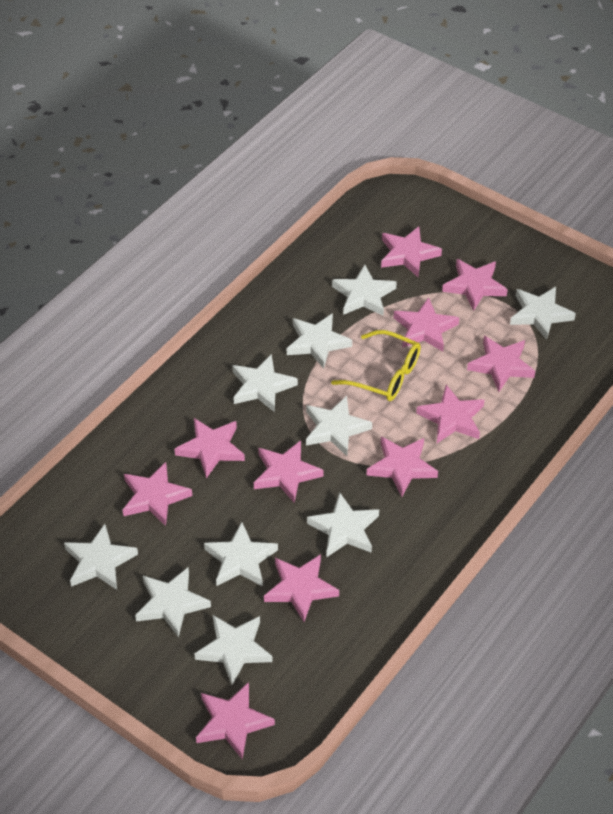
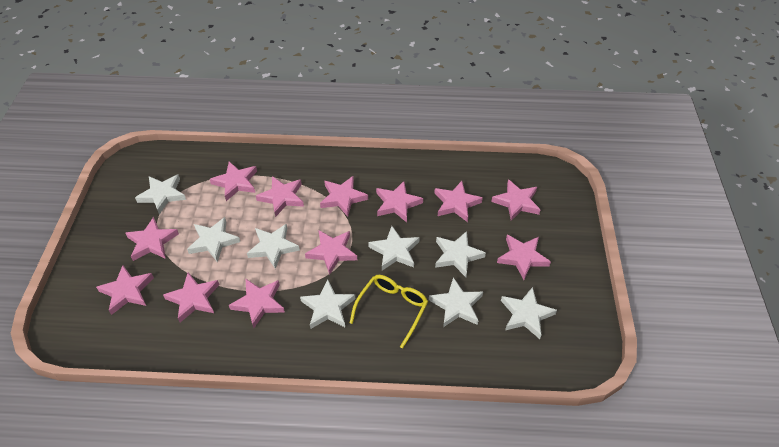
pink star: 11 -> 12
white star: 10 -> 8

